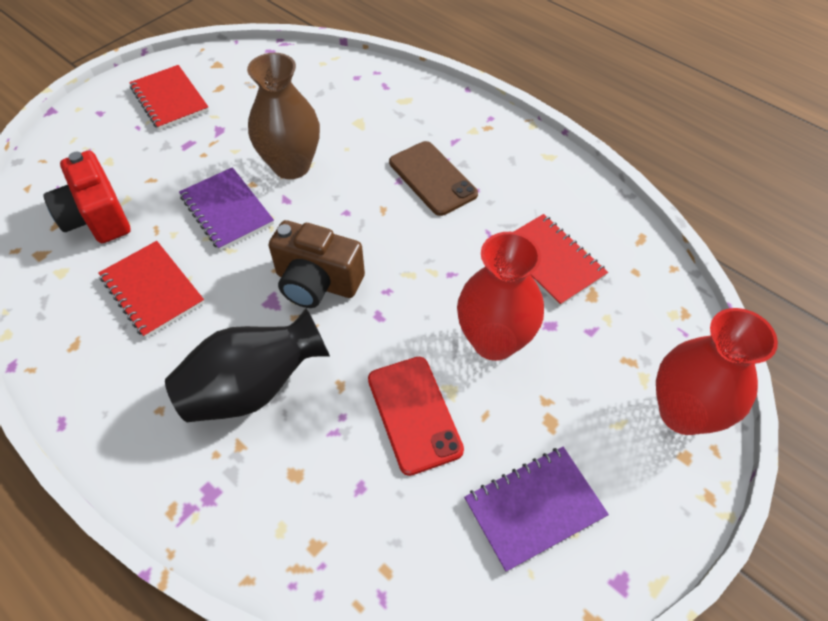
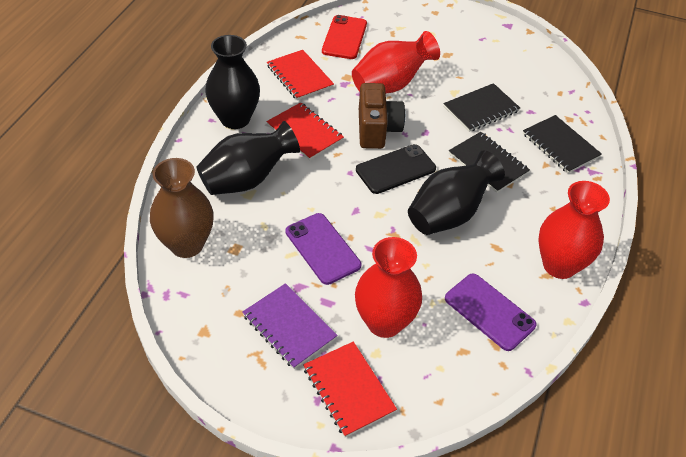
black notebook: 0 -> 3
black phone: 0 -> 1
black vase: 1 -> 3
brown phone: 1 -> 0
purple notebook: 2 -> 1
purple phone: 0 -> 2
red camera: 1 -> 0
red vase: 2 -> 3

